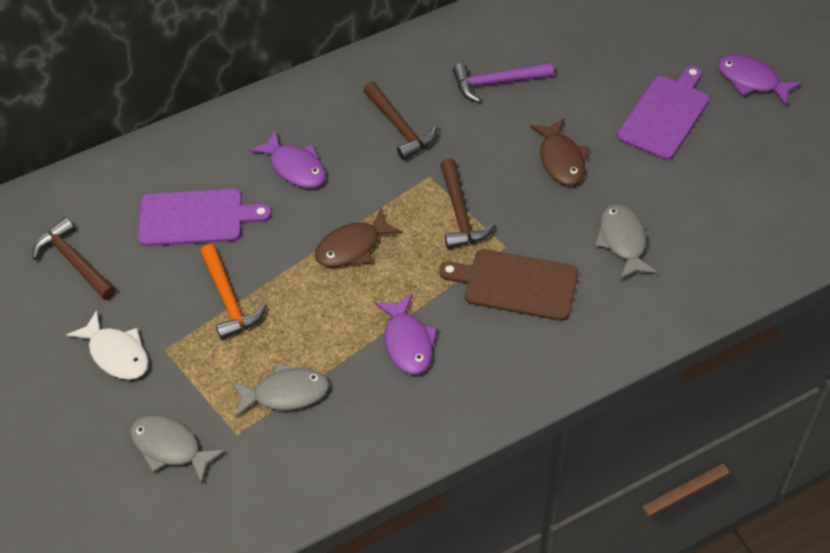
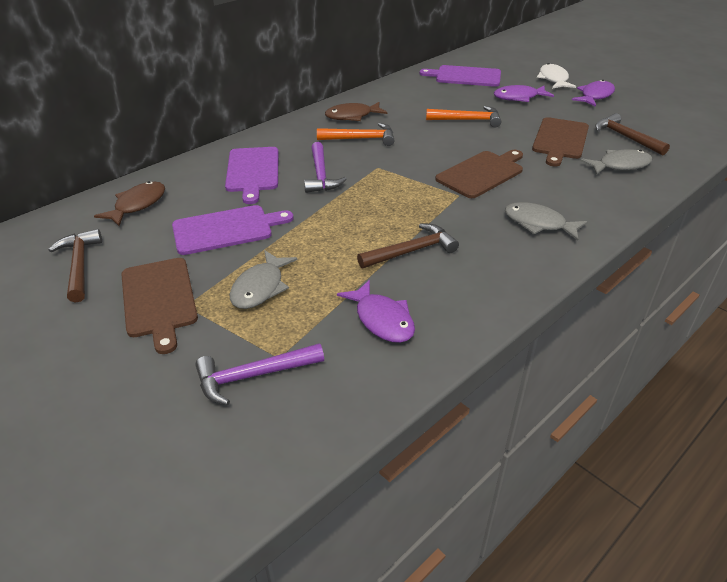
brown cutting board: 1 -> 3
orange hammer: 1 -> 2
purple cutting board: 2 -> 3
purple hammer: 1 -> 2

